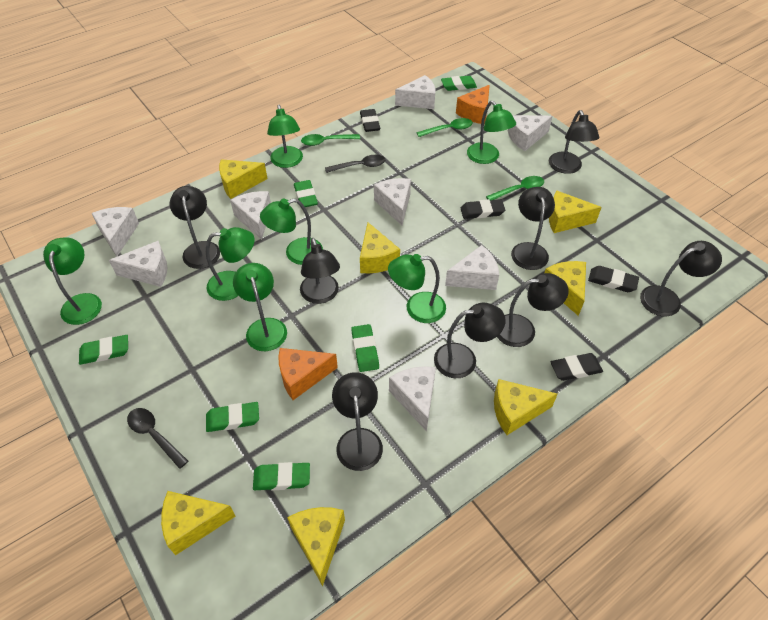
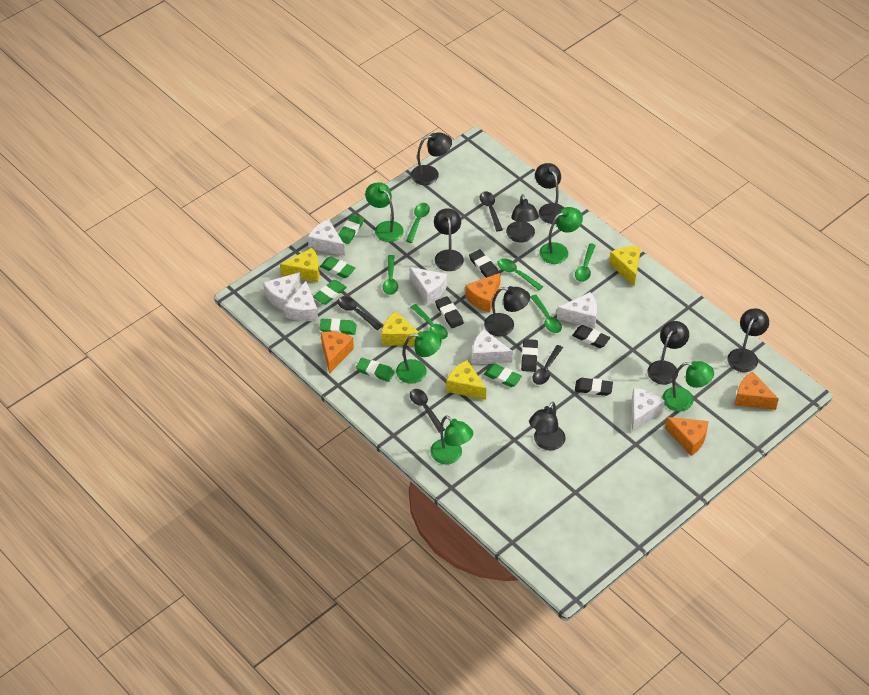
black eraser: 4 -> 5
black spoon: 2 -> 4
green lamp: 7 -> 5
green spoon: 3 -> 6
orange cheese: 2 -> 4
white cheese: 8 -> 7
yellow cheese: 7 -> 4

